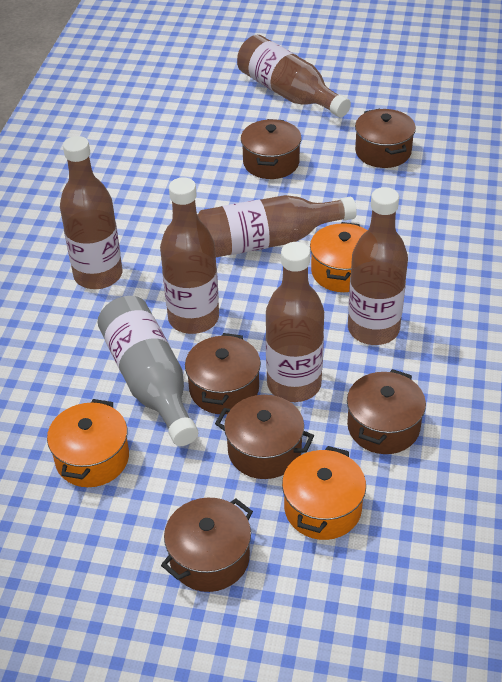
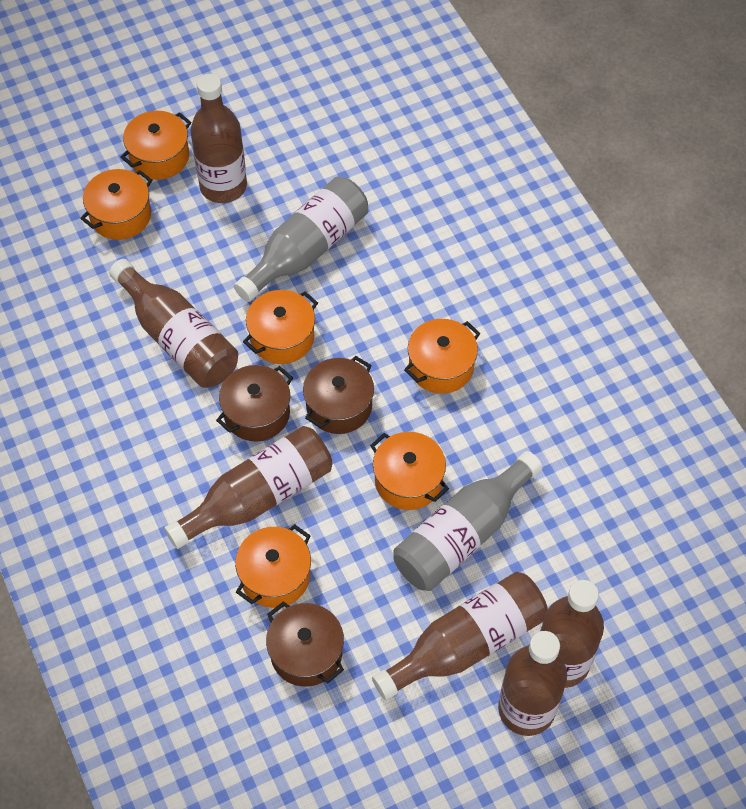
brown pot: 6 -> 3
grey bottle: 1 -> 2
orange pot: 3 -> 6

